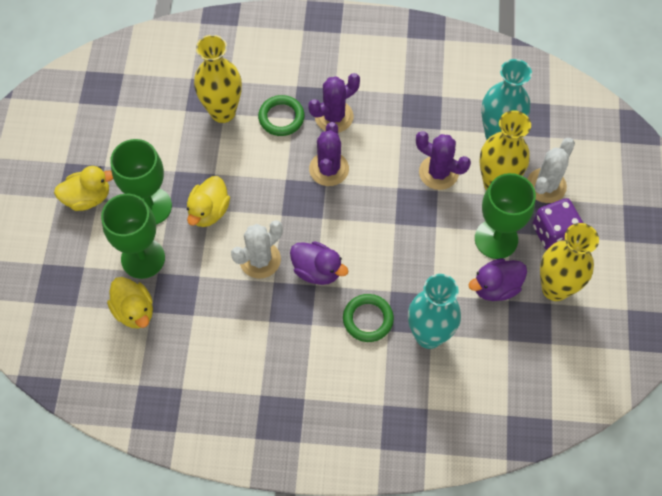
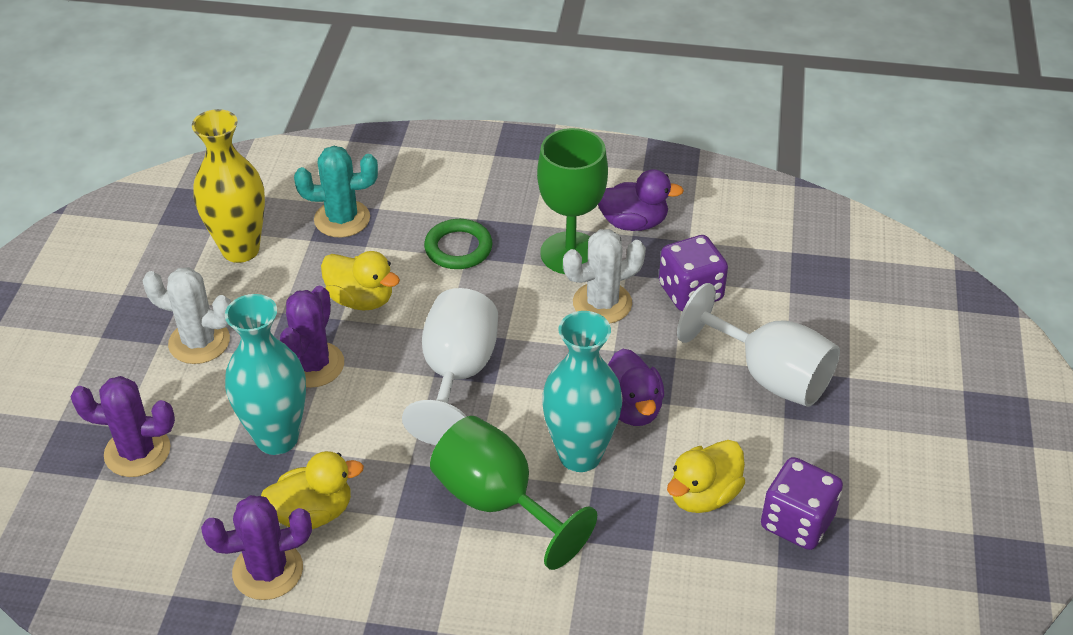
green goblet: 3 -> 2
green ring: 2 -> 1
purple dice: 1 -> 2
turquoise cactus: 0 -> 1
white goblet: 0 -> 2
yellow vase: 3 -> 1

